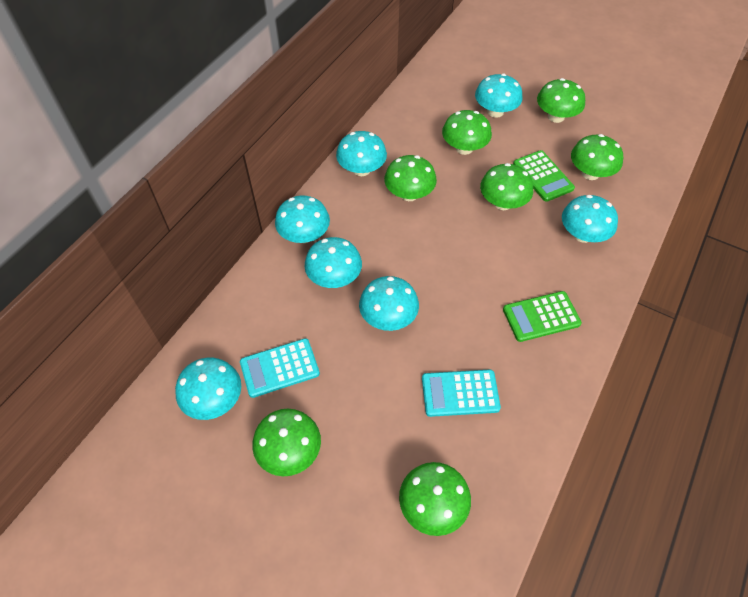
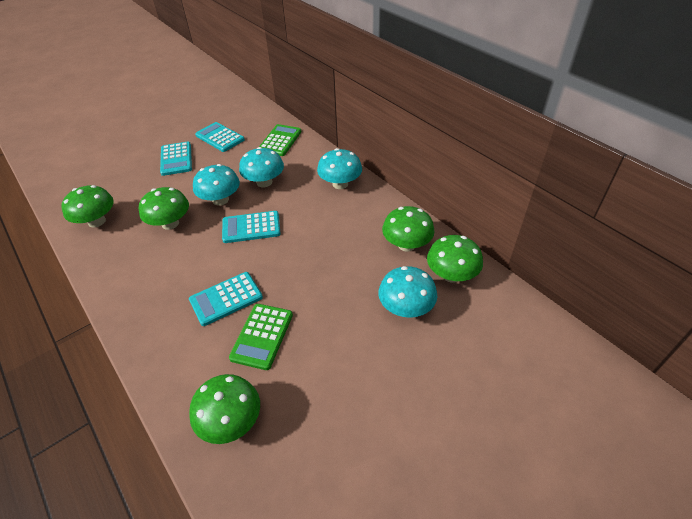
green mushroom: 7 -> 5
turquoise calculator: 2 -> 4
turquoise mushroom: 7 -> 4

